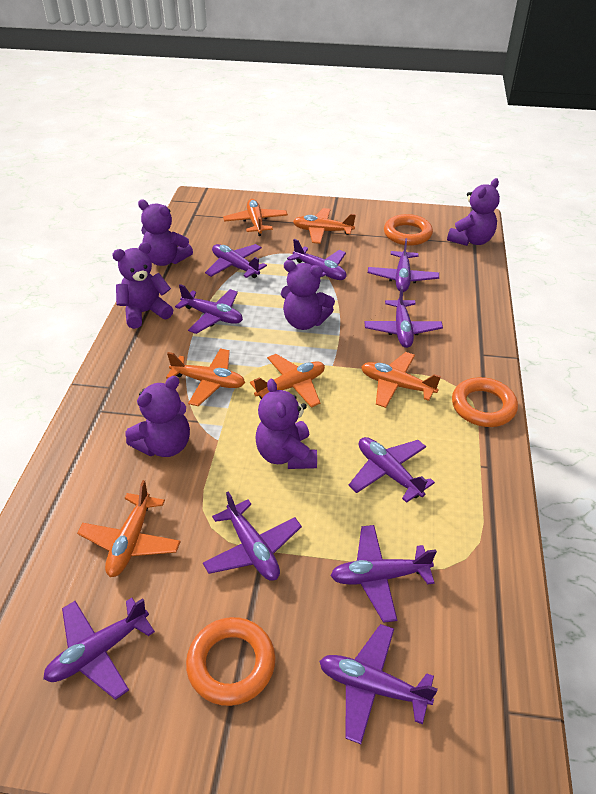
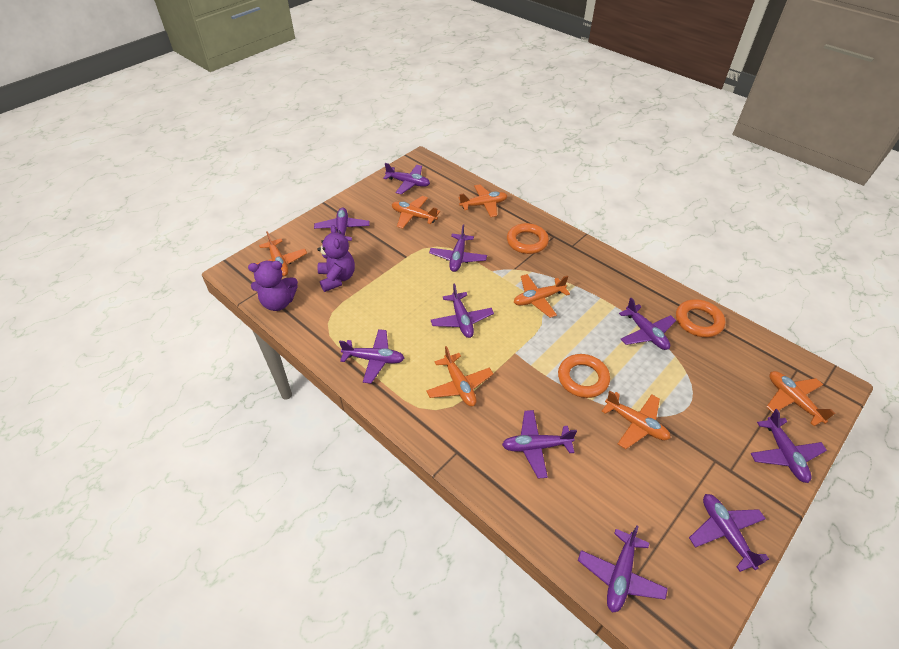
orange plane: 6 -> 7
purple teddy bear: 6 -> 2

